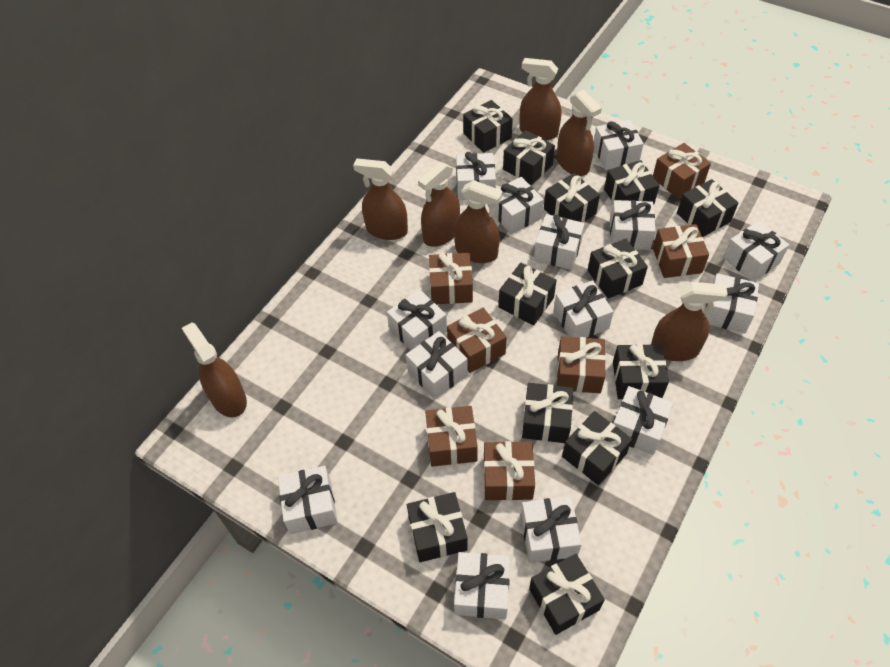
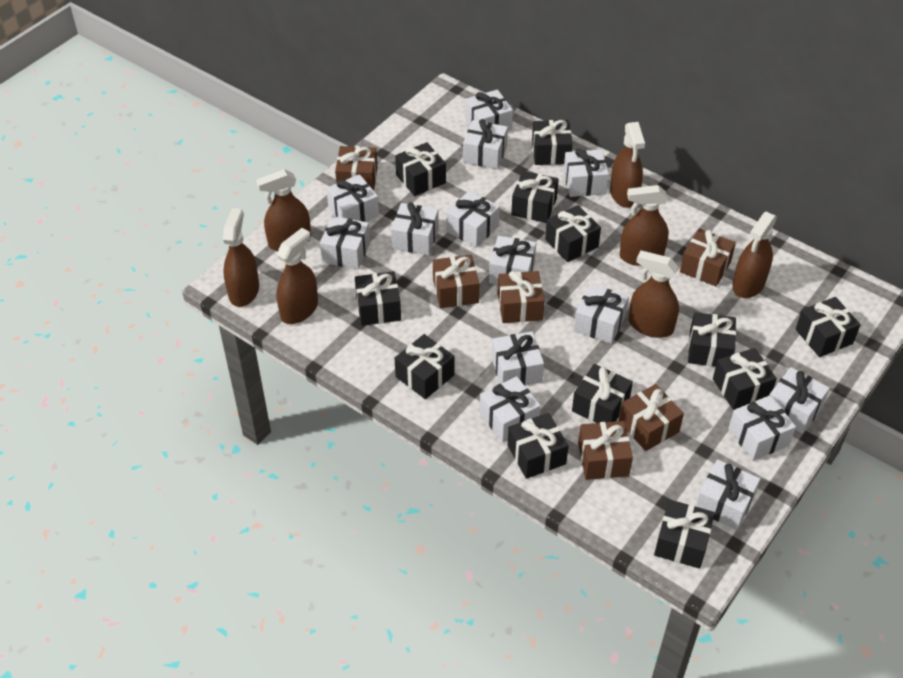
brown gift: 7 -> 6

